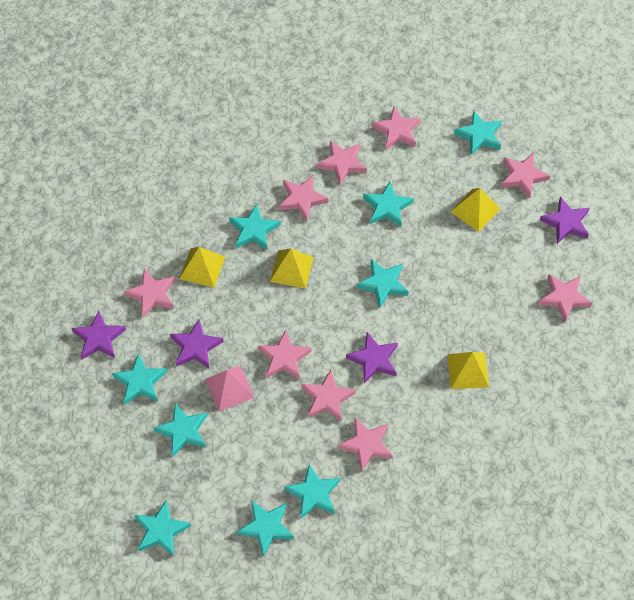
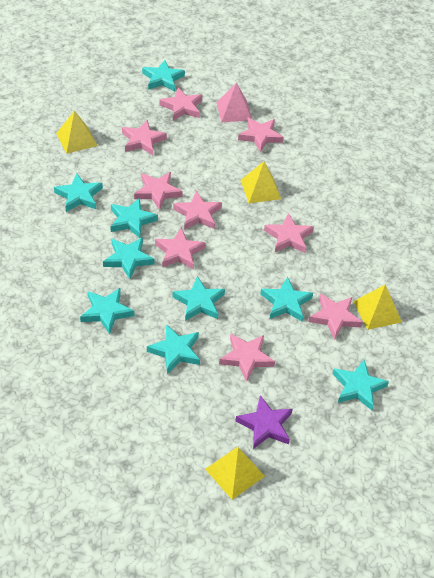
purple star: 4 -> 1

